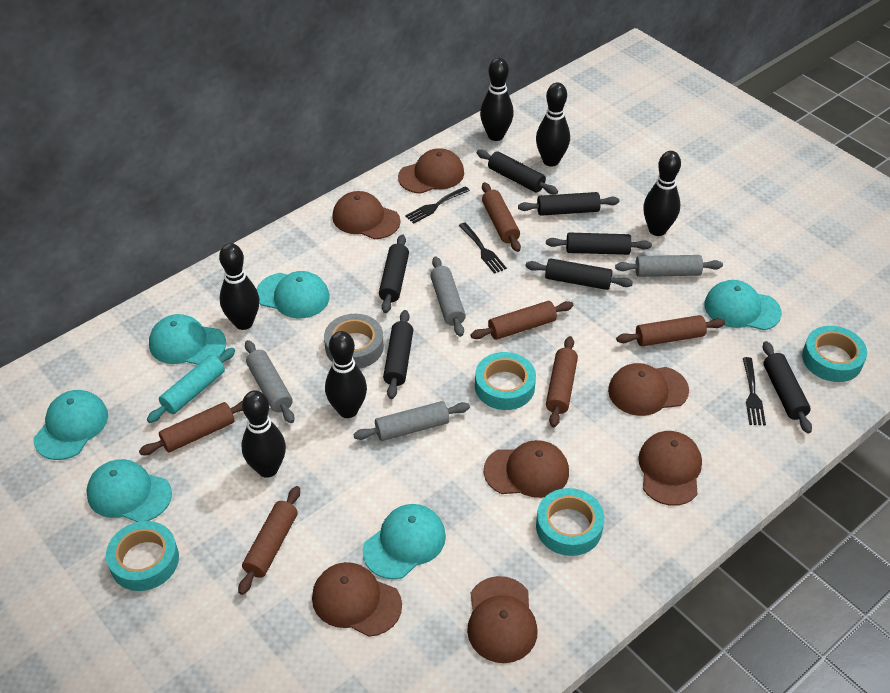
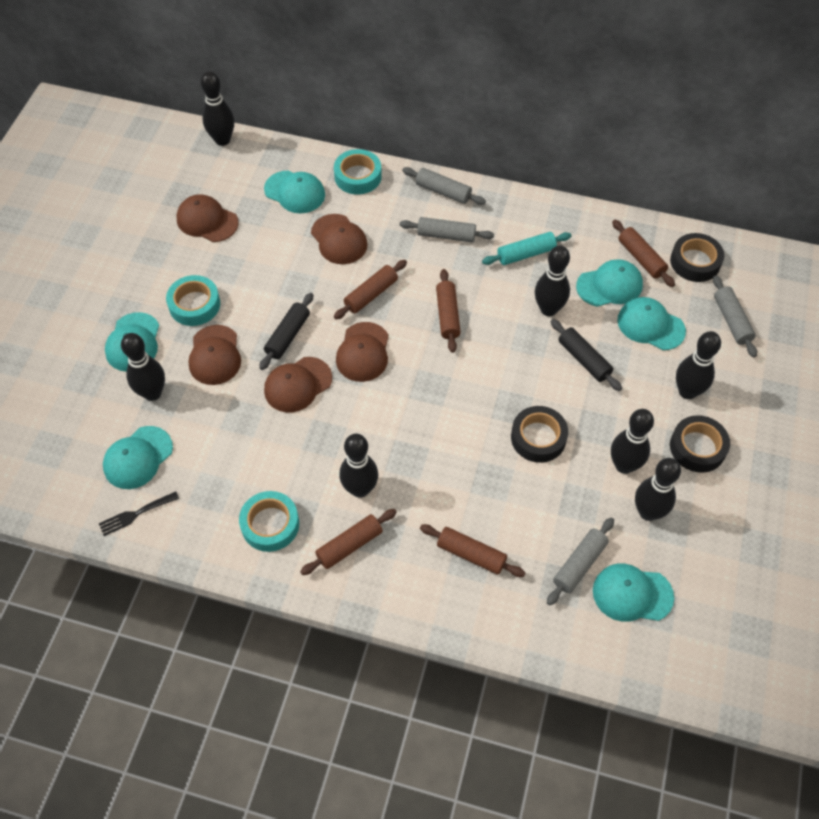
black bowling pin: 6 -> 7
black fork: 3 -> 1
black rolling pin: 7 -> 2
black tape: 0 -> 3
brown cap: 7 -> 5
brown rolling pin: 6 -> 5
grey tape: 1 -> 0
turquoise tape: 4 -> 3

